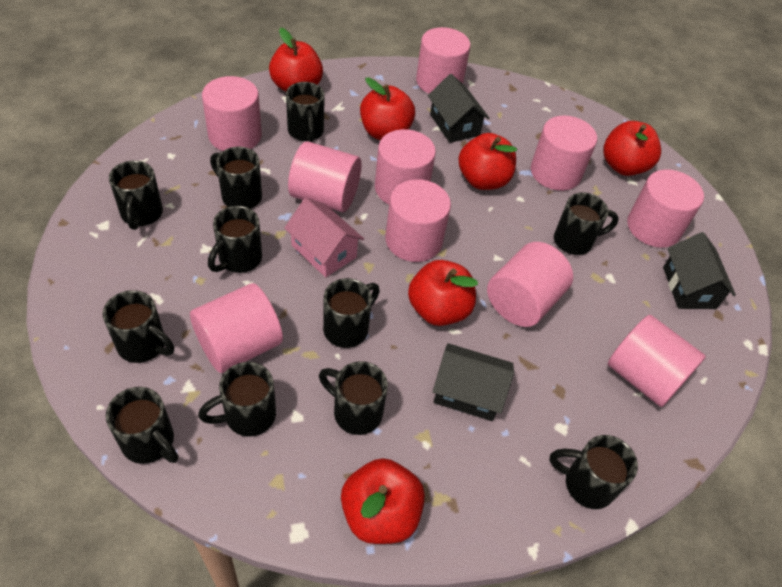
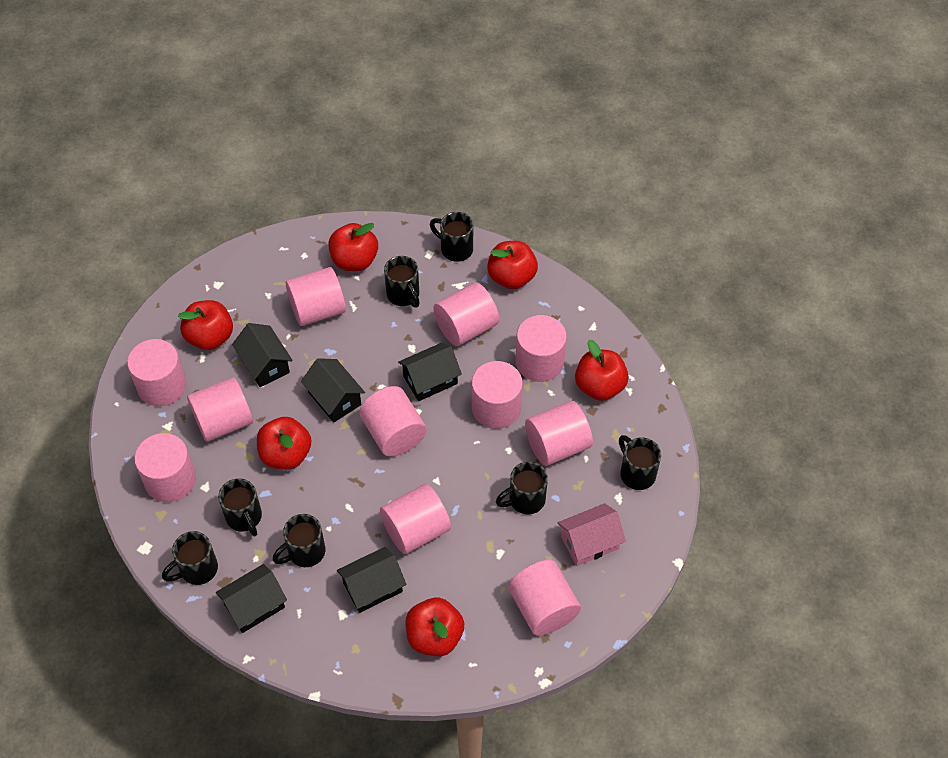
black house: 3 -> 5
black mug: 11 -> 7
pink cylinder: 10 -> 11

